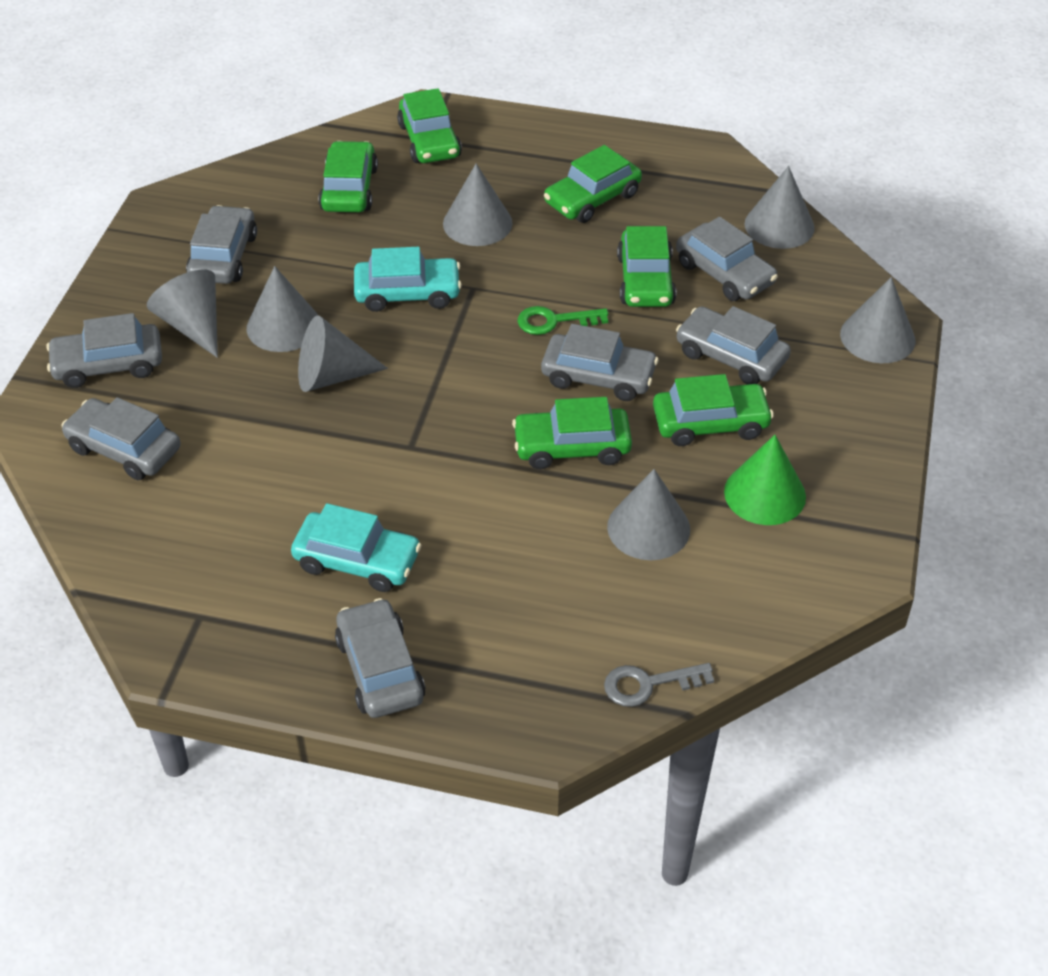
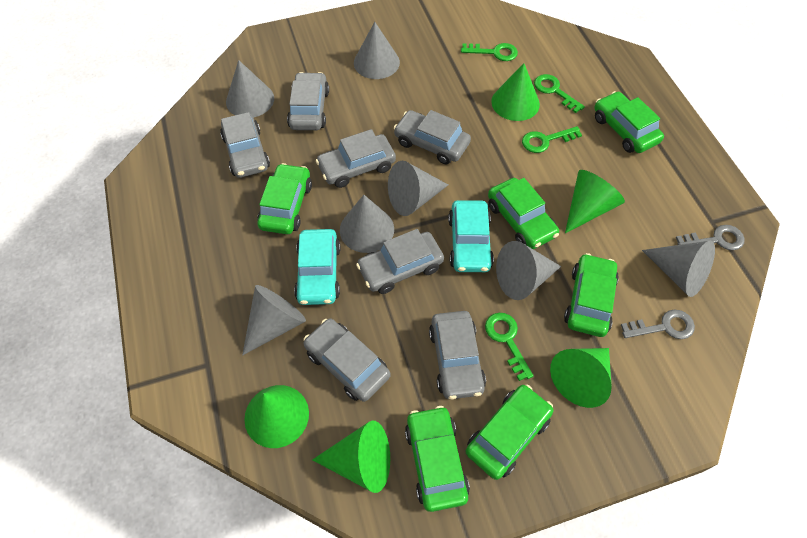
green cone: 1 -> 5
green key: 1 -> 4
grey key: 1 -> 2

